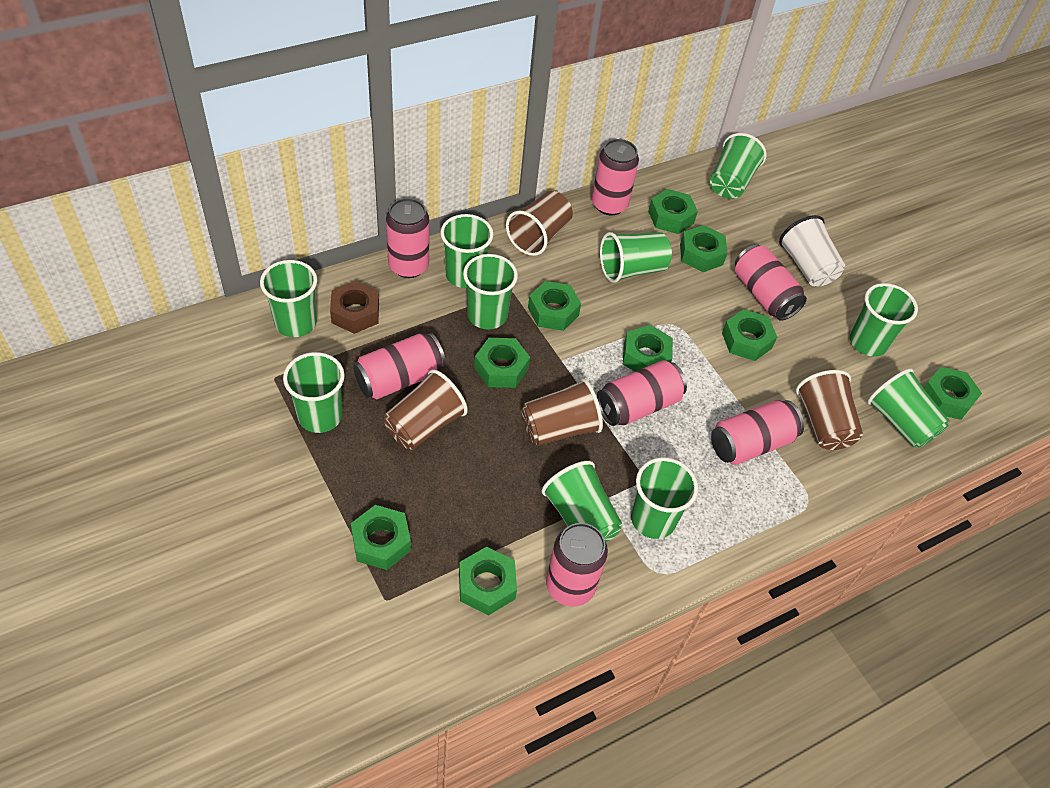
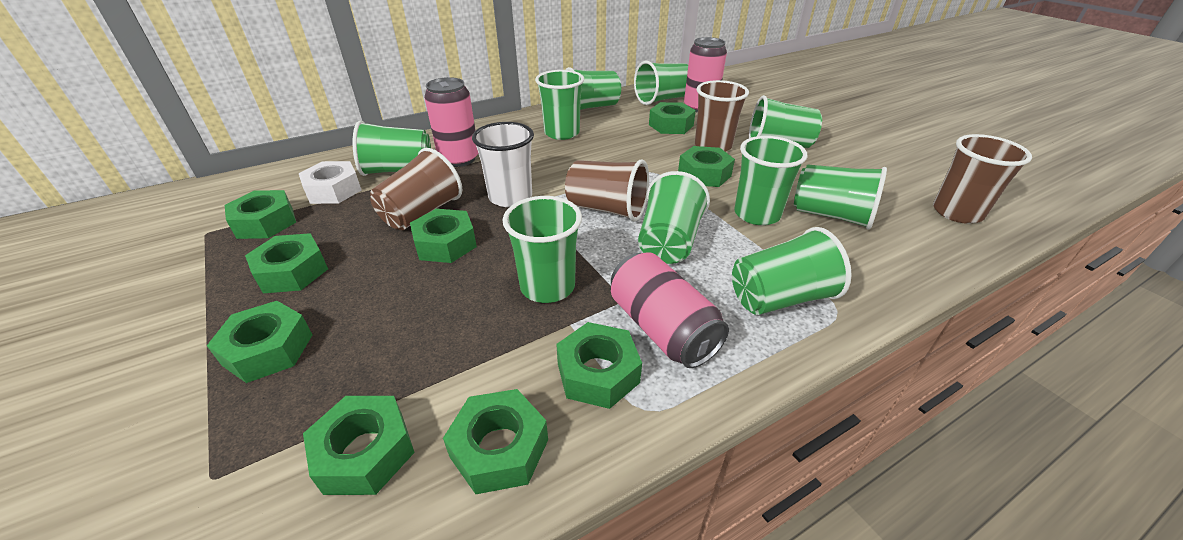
brown nut: 1 -> 0
pink can: 7 -> 3
white nut: 0 -> 1

